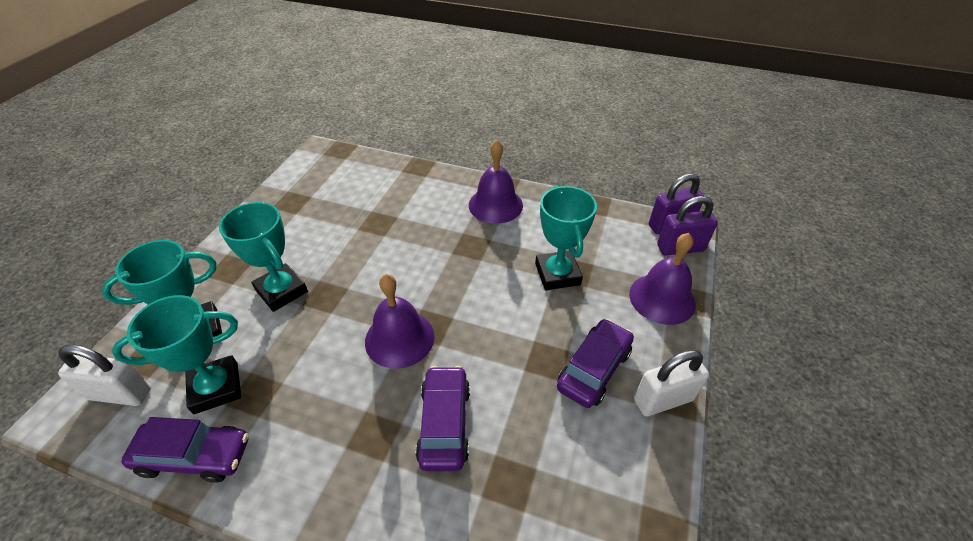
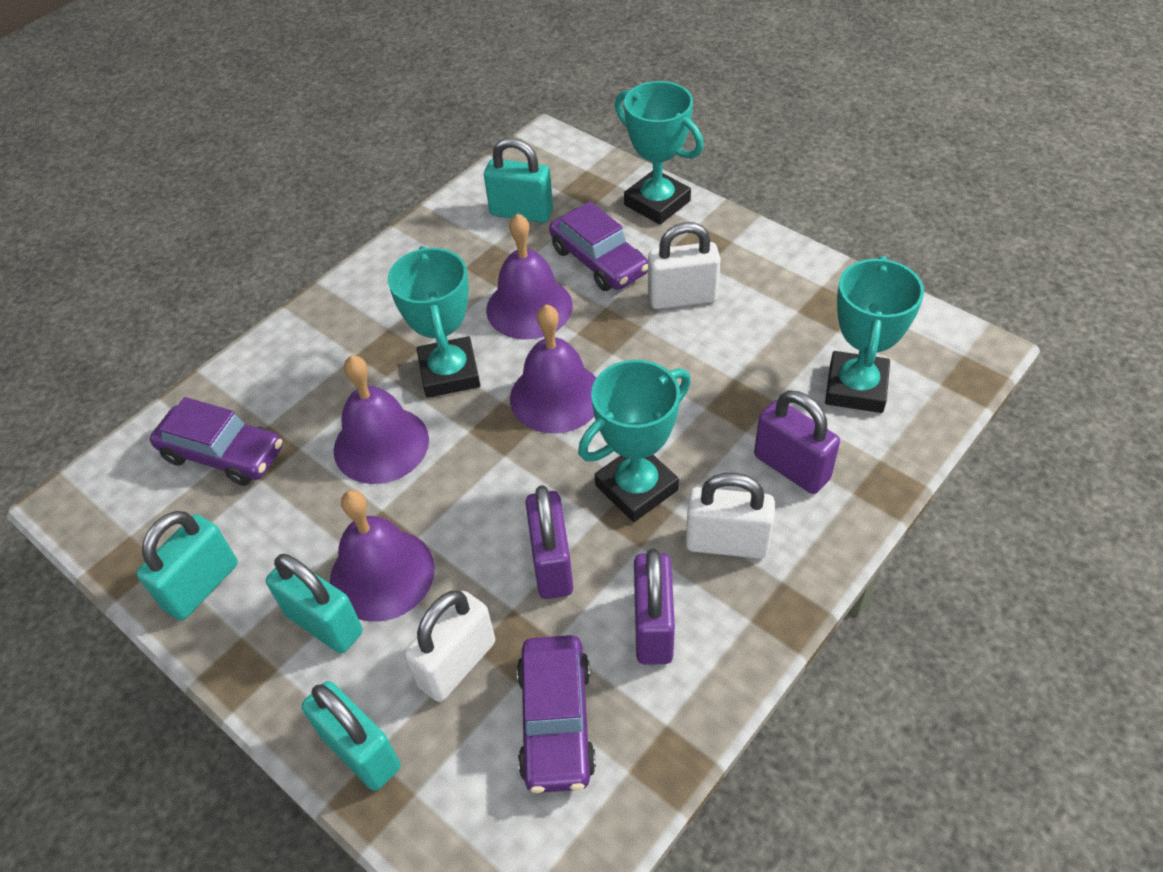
purple bell: 3 -> 4
purple padlock: 2 -> 3
turquoise padlock: 0 -> 4
white padlock: 2 -> 3

